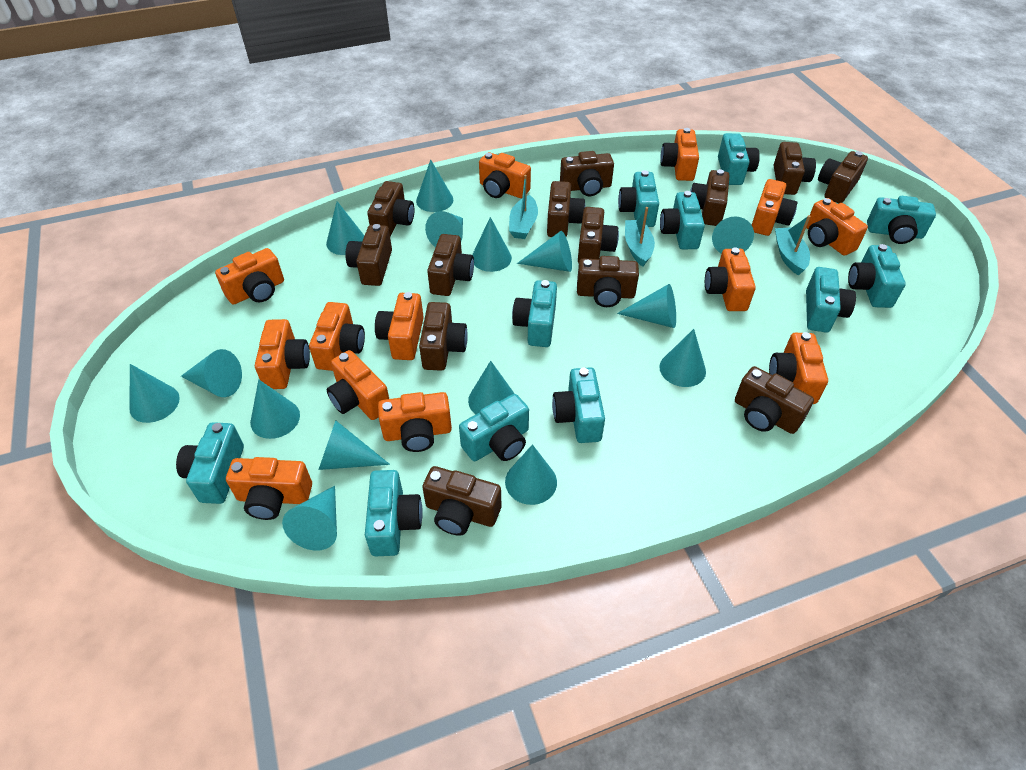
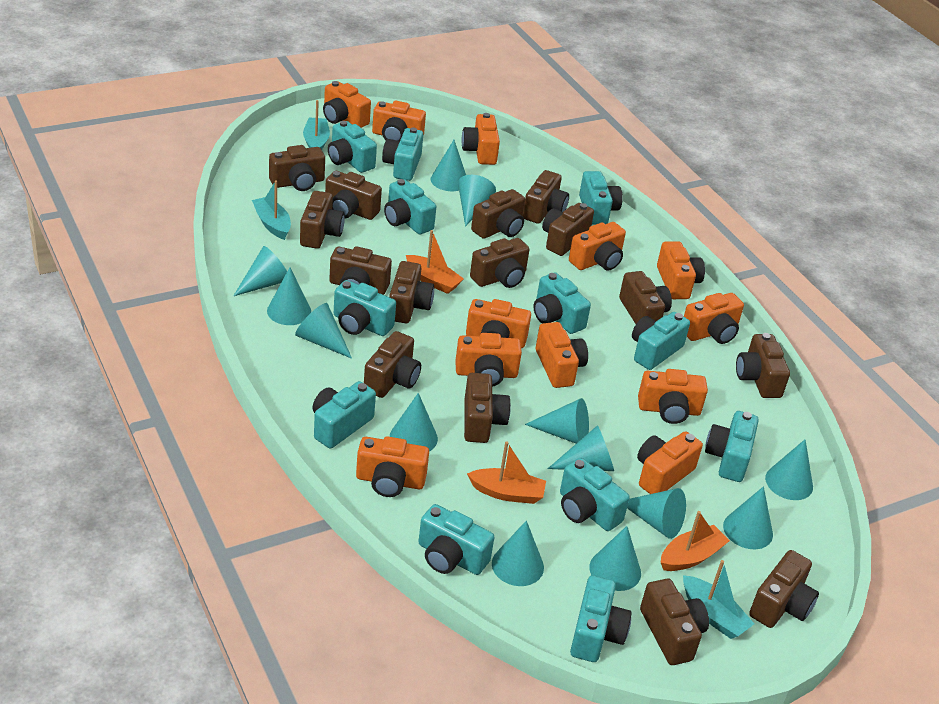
brown camera: 13 -> 15
orange boat: 0 -> 3
orange camera: 13 -> 12
turquoise camera: 11 -> 12
turquoise cone: 15 -> 13

